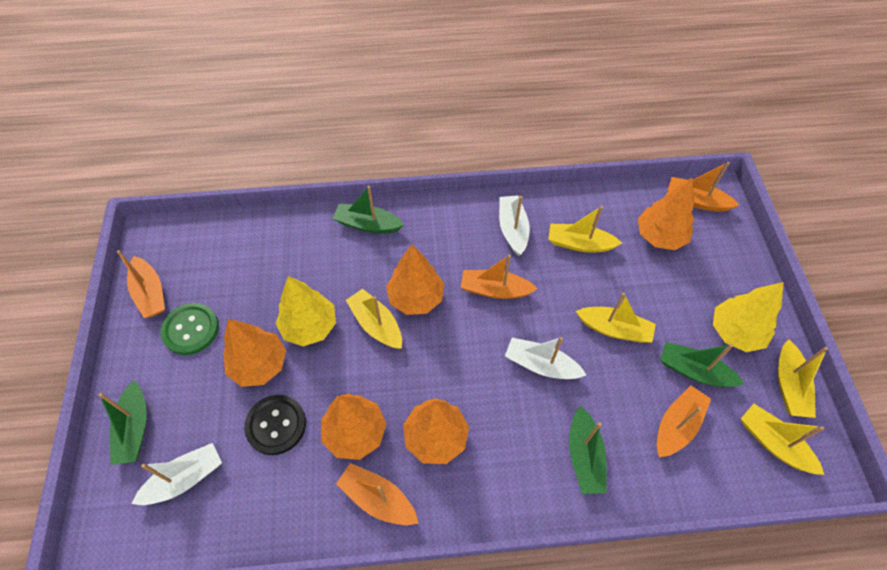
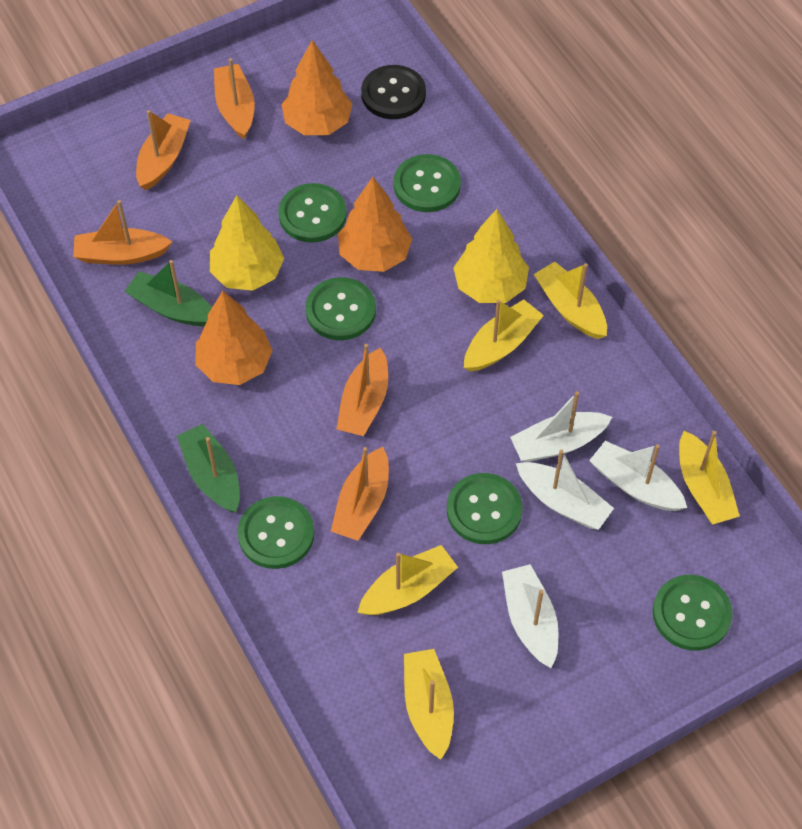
green boat: 4 -> 2
green button: 1 -> 6
orange tree: 5 -> 3
white boat: 3 -> 4

